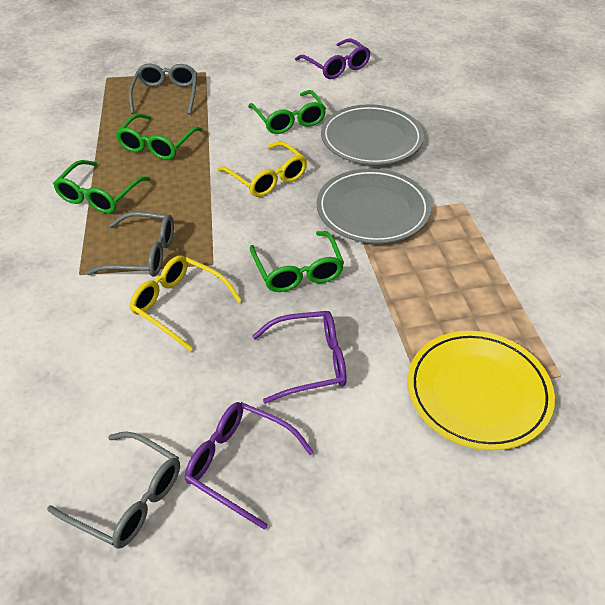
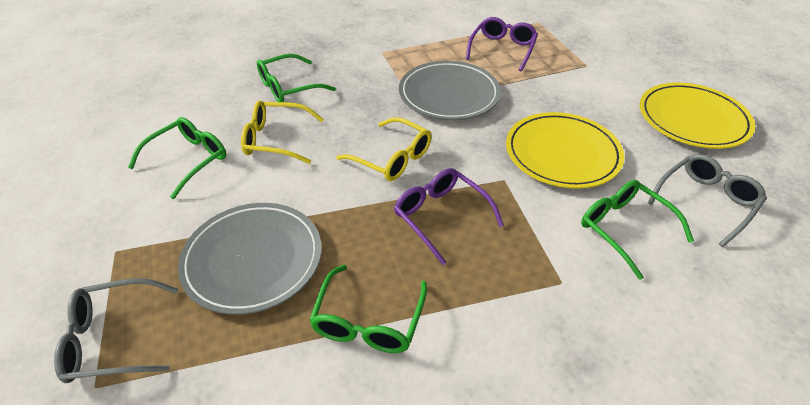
grey glasses: 3 -> 2
purple glasses: 3 -> 2
yellow plate: 1 -> 2

